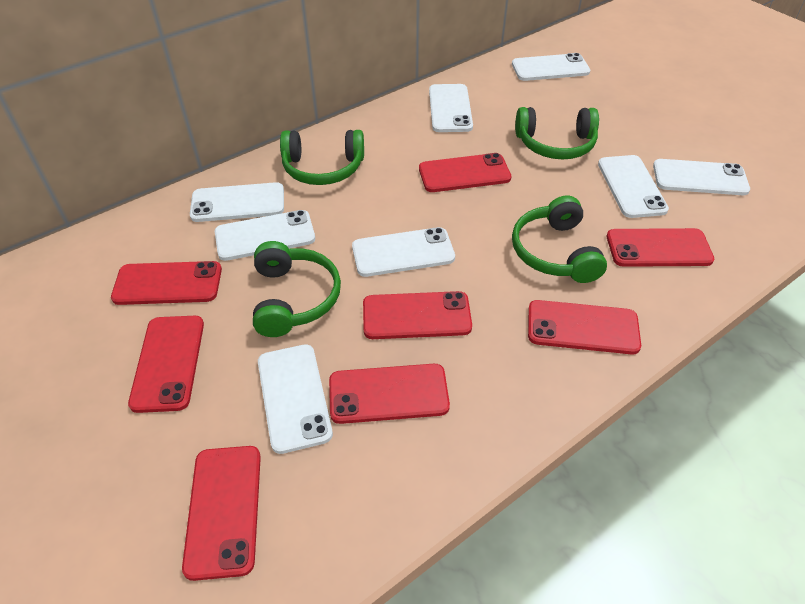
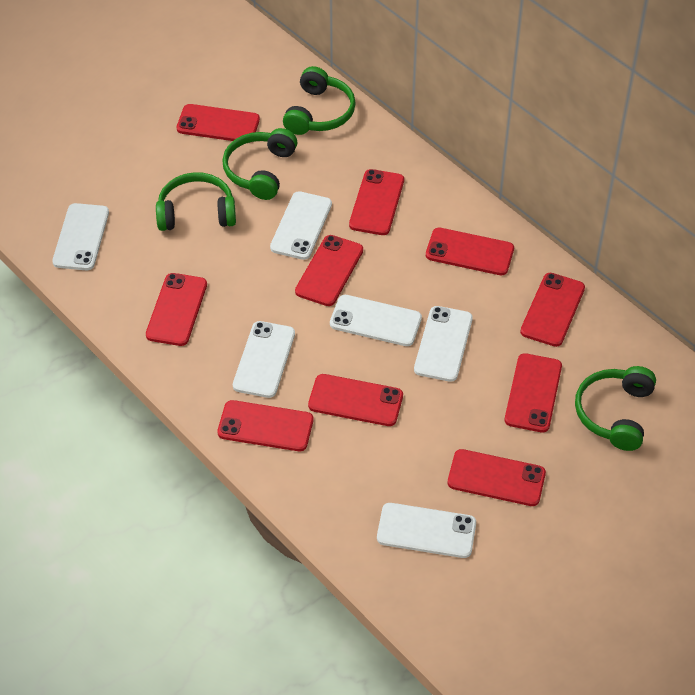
red phone: 8 -> 10
white phone: 8 -> 6

